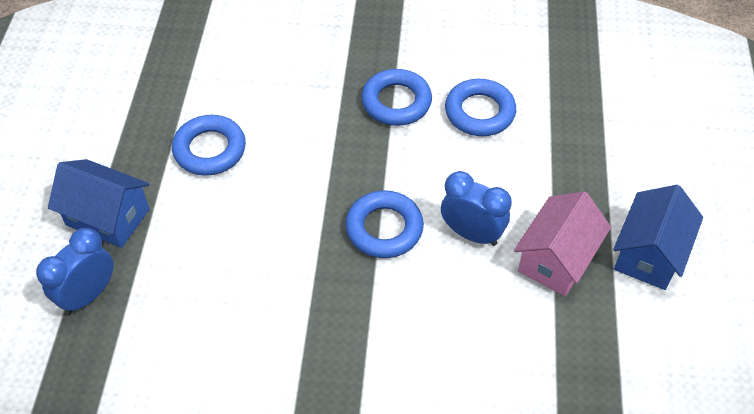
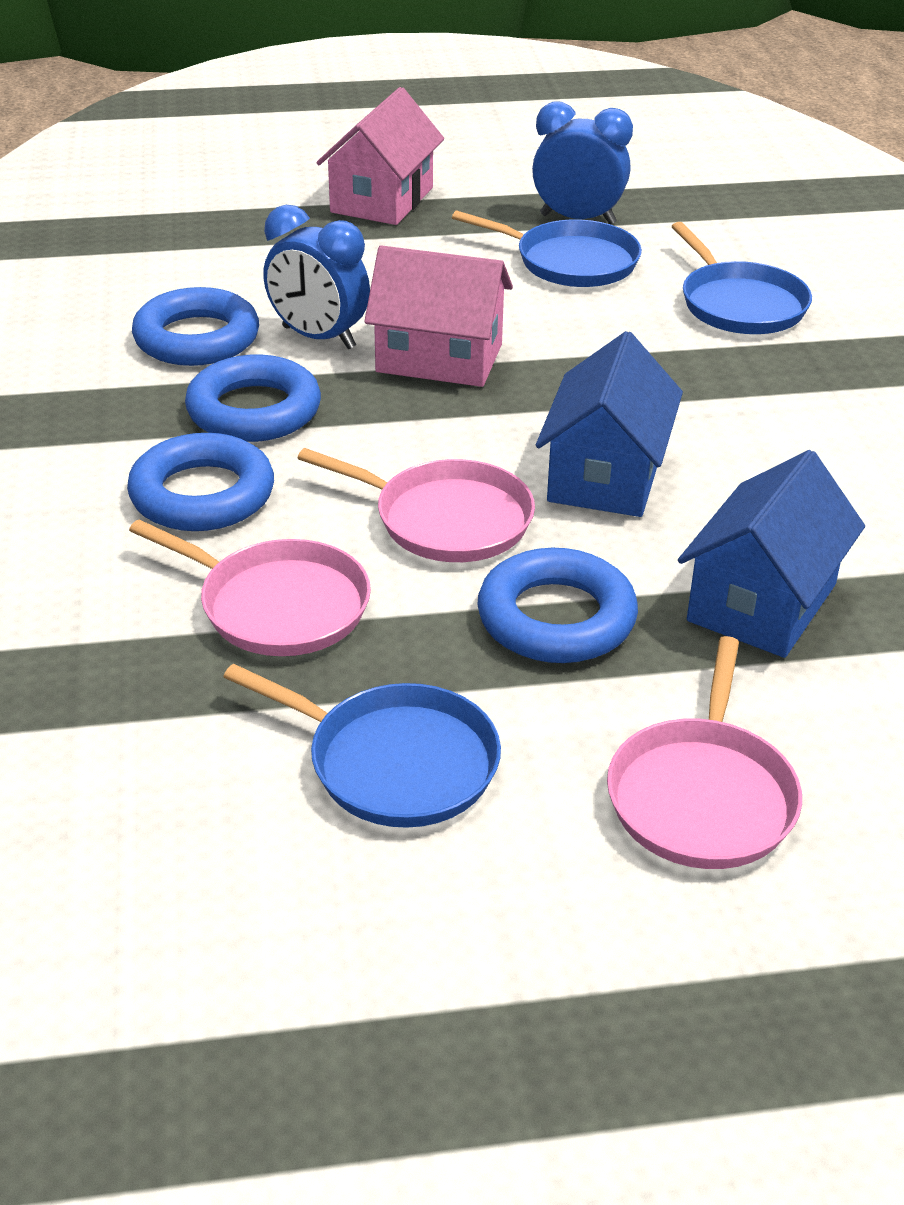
blue pan: 0 -> 3
pink house: 1 -> 2
pink pan: 0 -> 3

